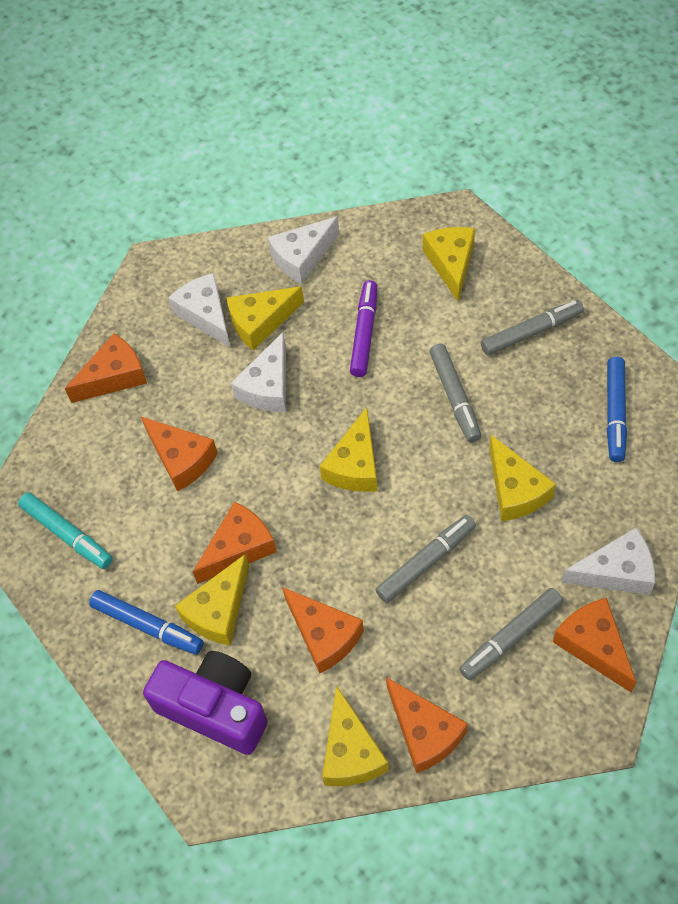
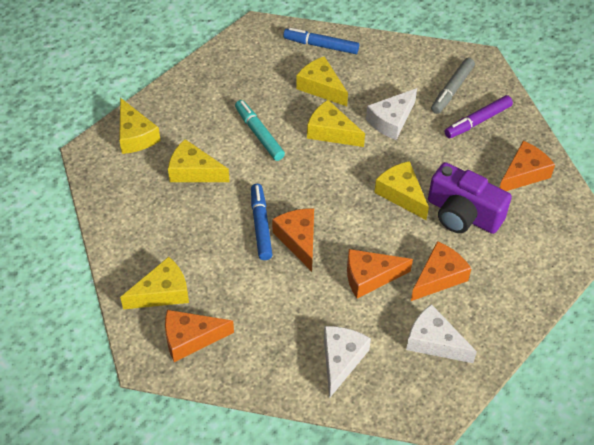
grey marker: 4 -> 1
orange cheese: 6 -> 5
white cheese: 4 -> 3

